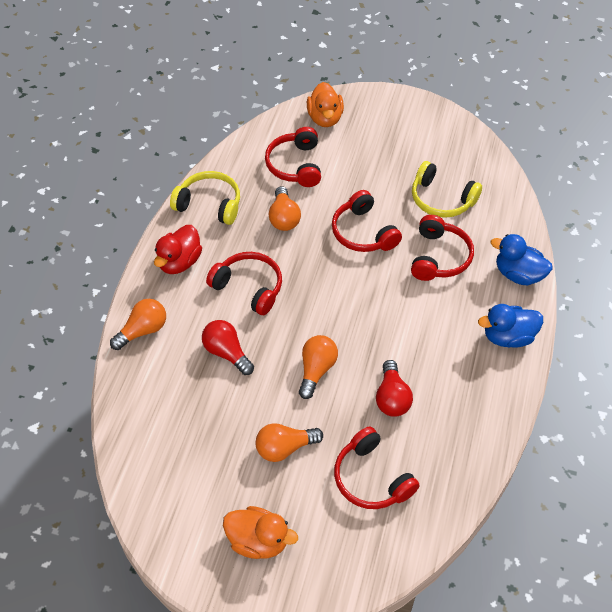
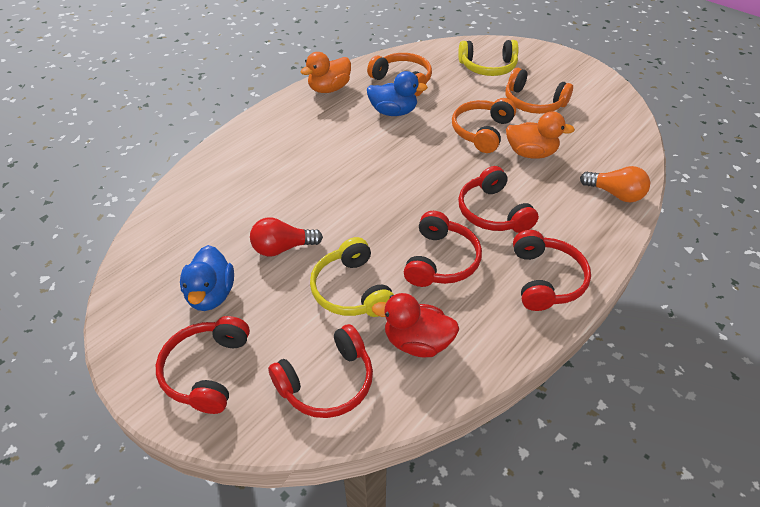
orange headphones: 0 -> 3
orange light bulb: 4 -> 1
red light bulb: 2 -> 1

